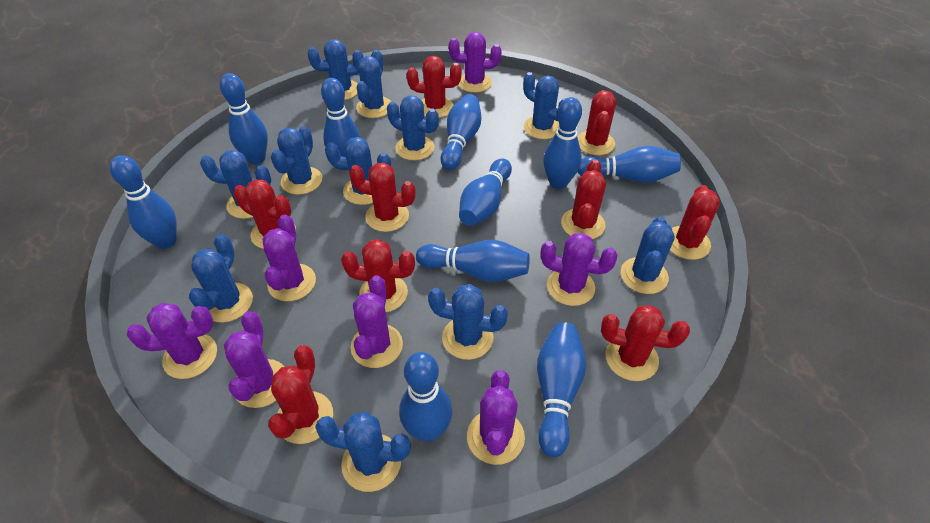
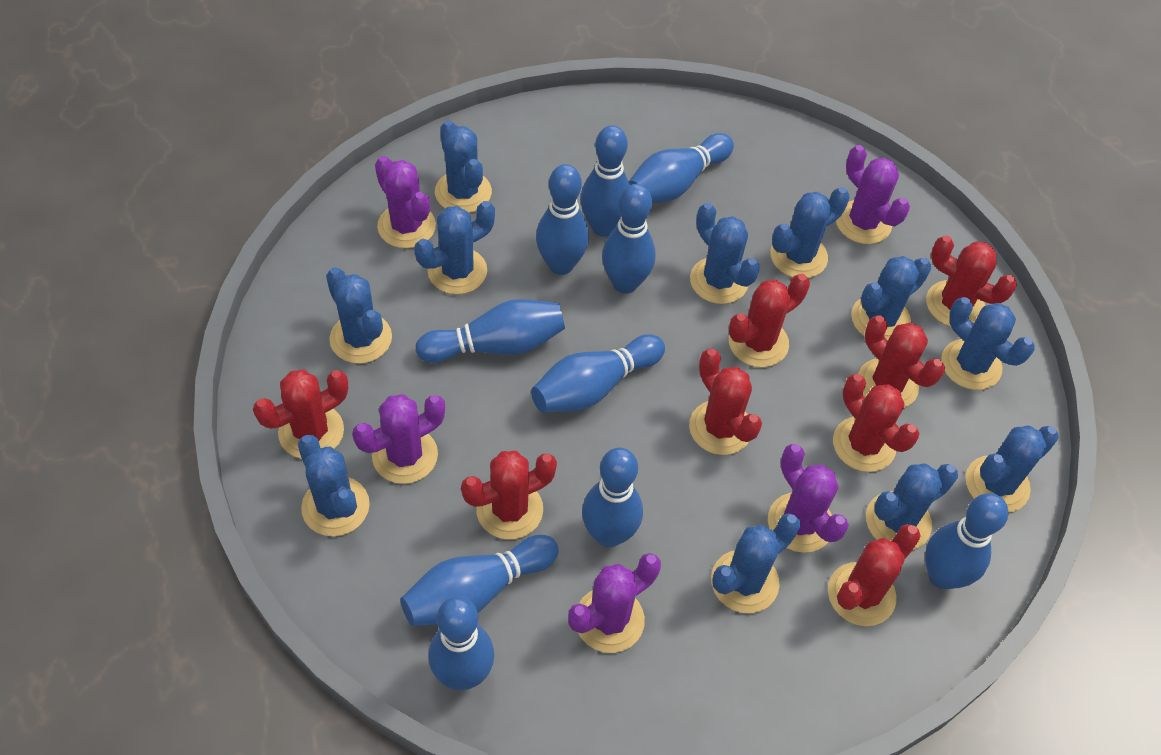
purple cactus: 7 -> 5
red cactus: 9 -> 8

